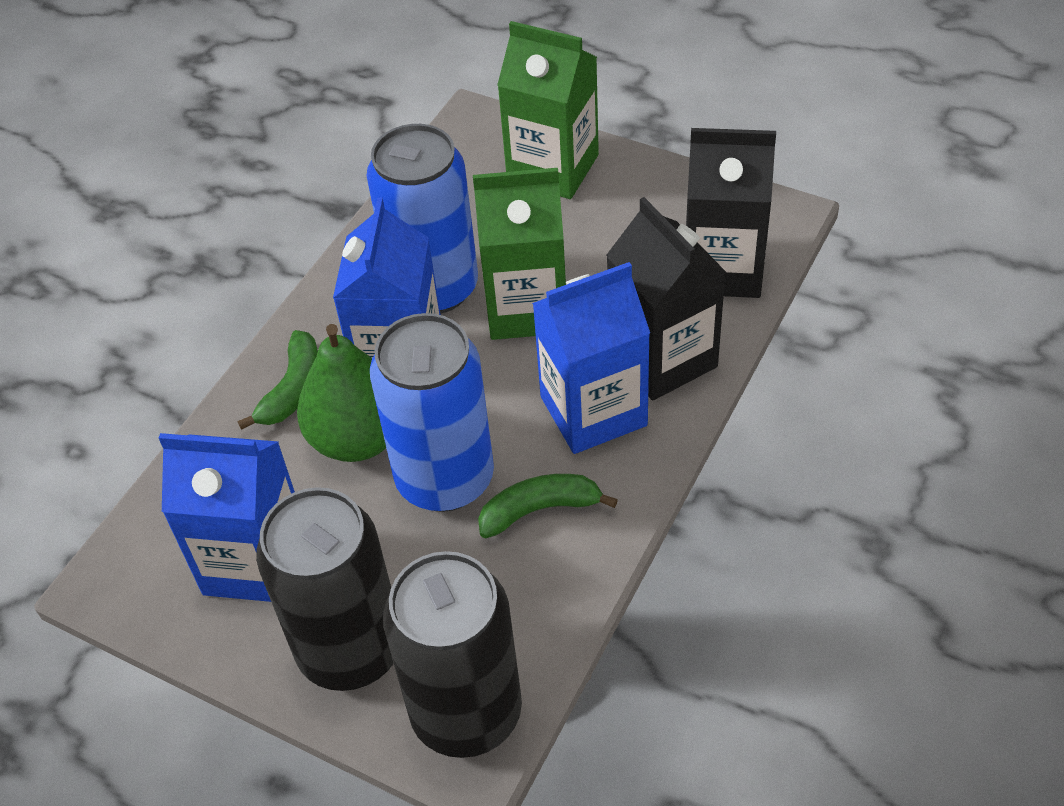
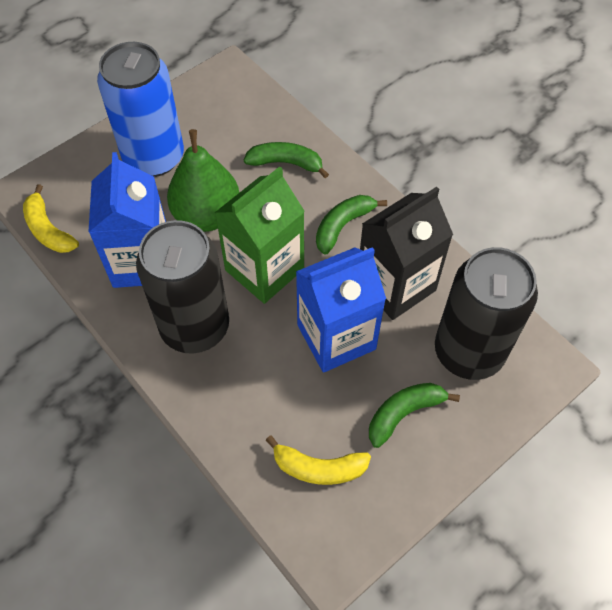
black carton: 2 -> 1
blue can: 2 -> 1
blue carton: 3 -> 2
green banana: 2 -> 3
green carton: 2 -> 1
yellow banana: 0 -> 2

